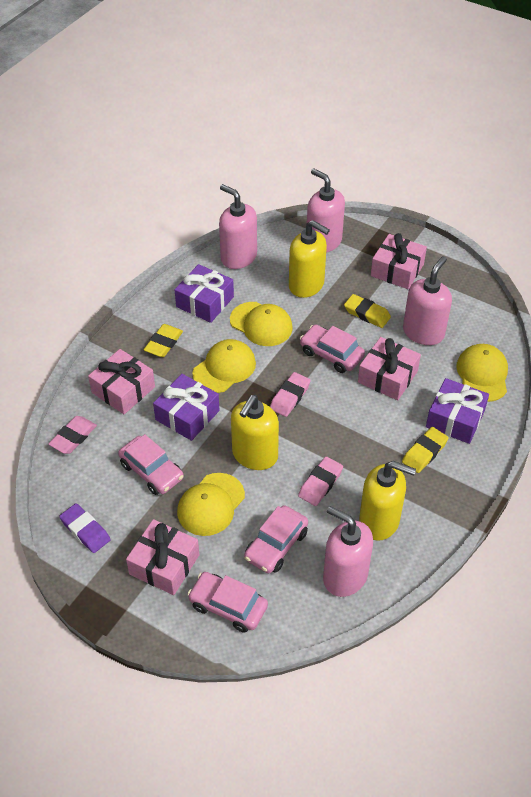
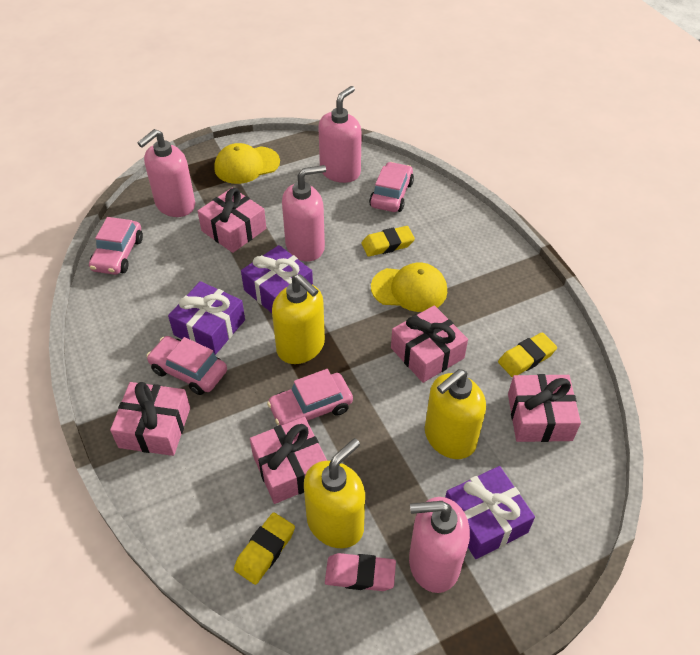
pink eraser: 3 -> 1
pink gift: 4 -> 5
purple eraser: 1 -> 0
yellow cap: 4 -> 2

